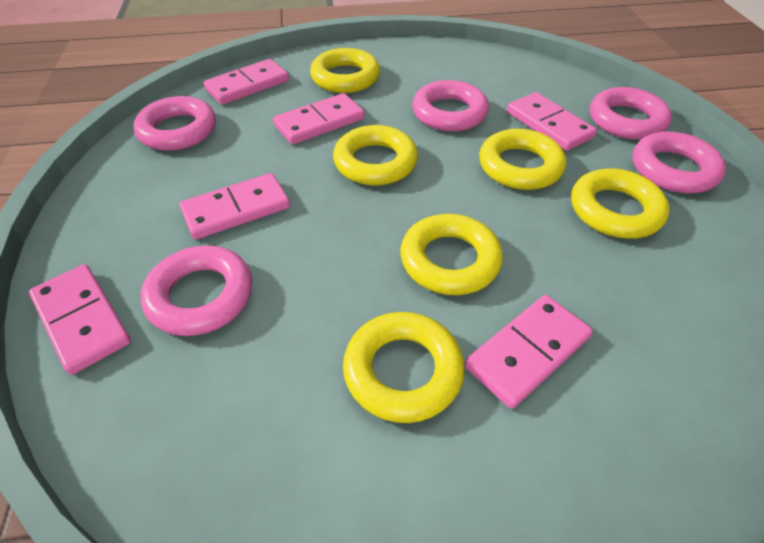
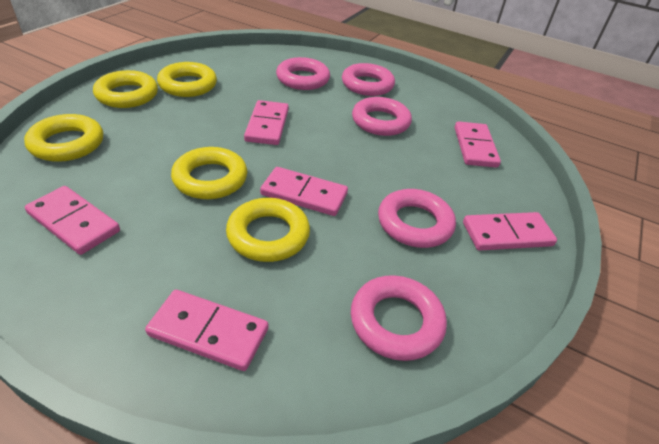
yellow ring: 6 -> 5

